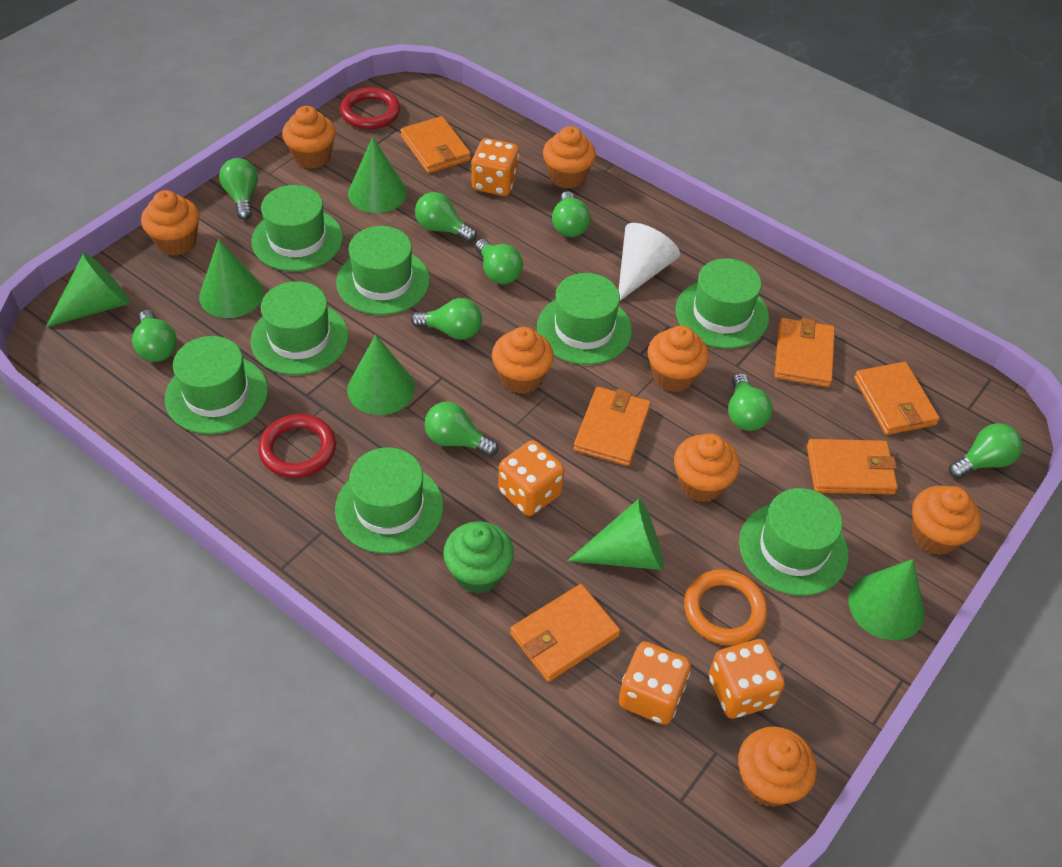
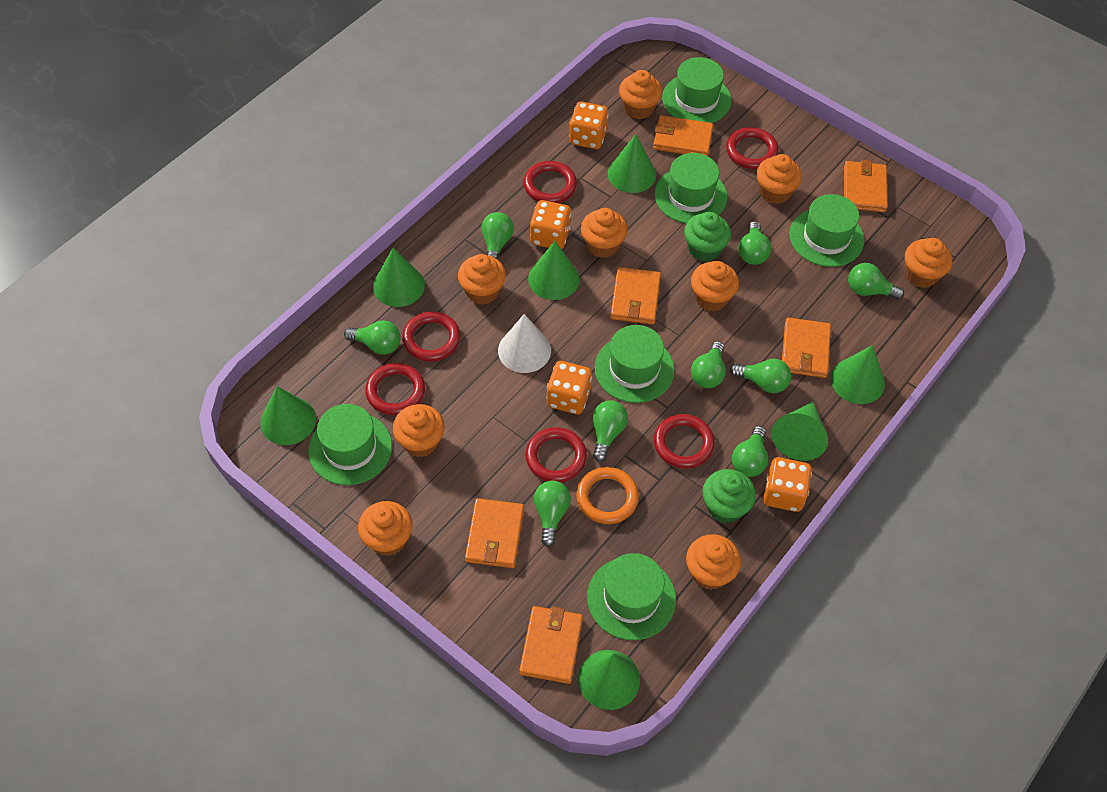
green cone: 6 -> 7
green cupcake: 1 -> 2
green hat: 8 -> 6
orange cupcake: 8 -> 9
red ring: 2 -> 6

